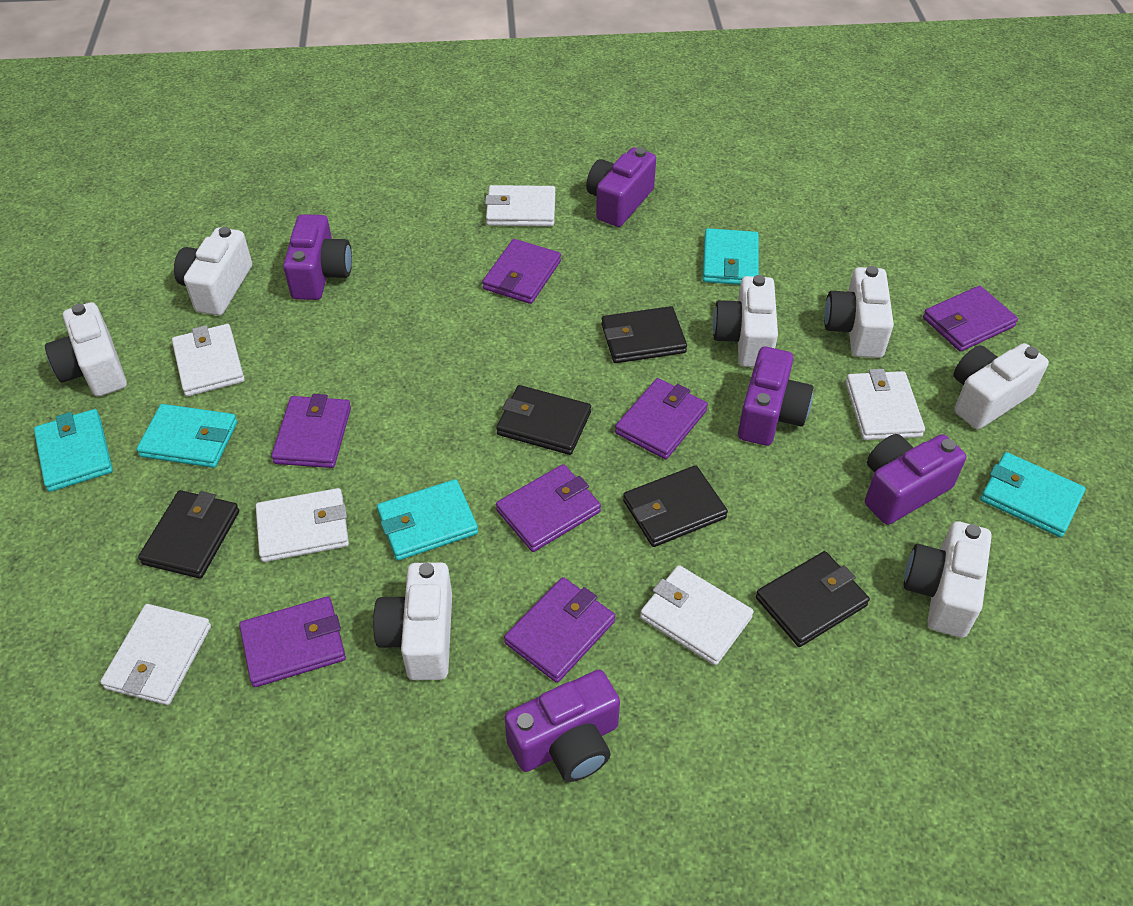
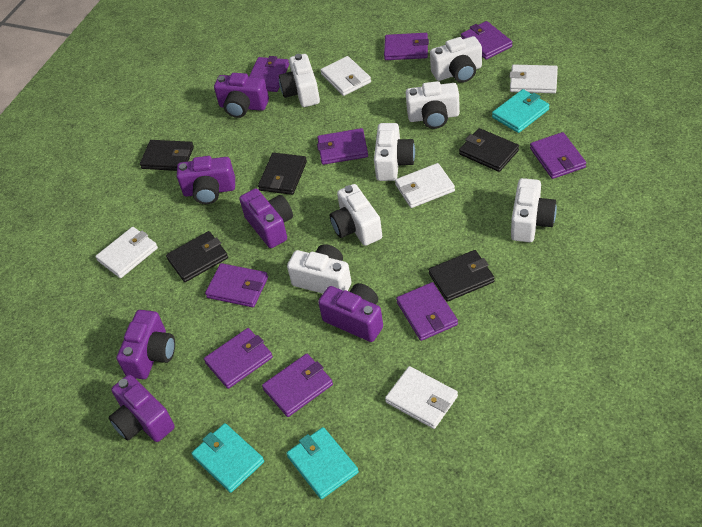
purple camera: 5 -> 6
purple wallet: 7 -> 9
turquoise wallet: 5 -> 3
white wallet: 6 -> 5

